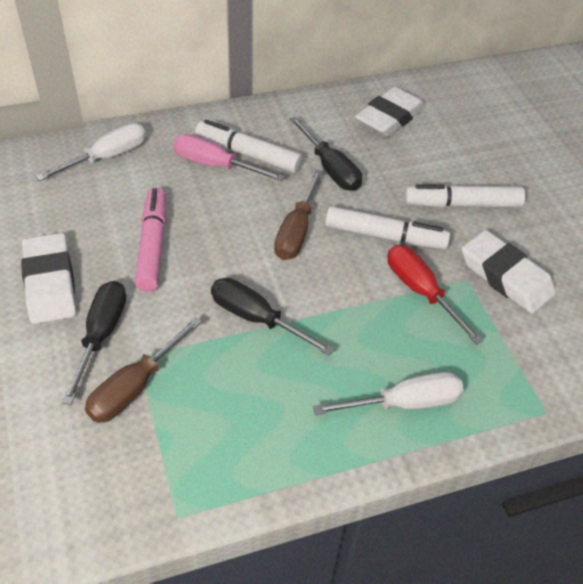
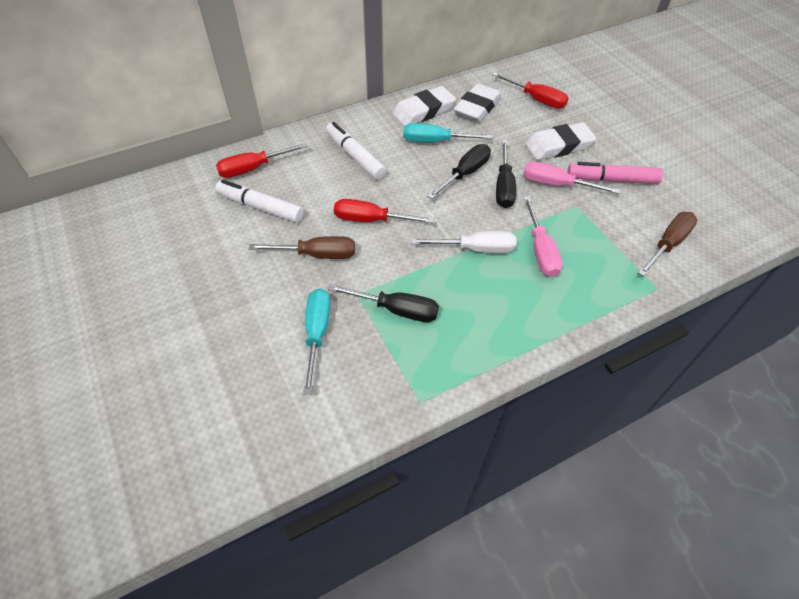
pink screwdriver: 1 -> 2
red screwdriver: 1 -> 3
turquoise screwdriver: 0 -> 2
white marker: 3 -> 2
white screwdriver: 2 -> 1

